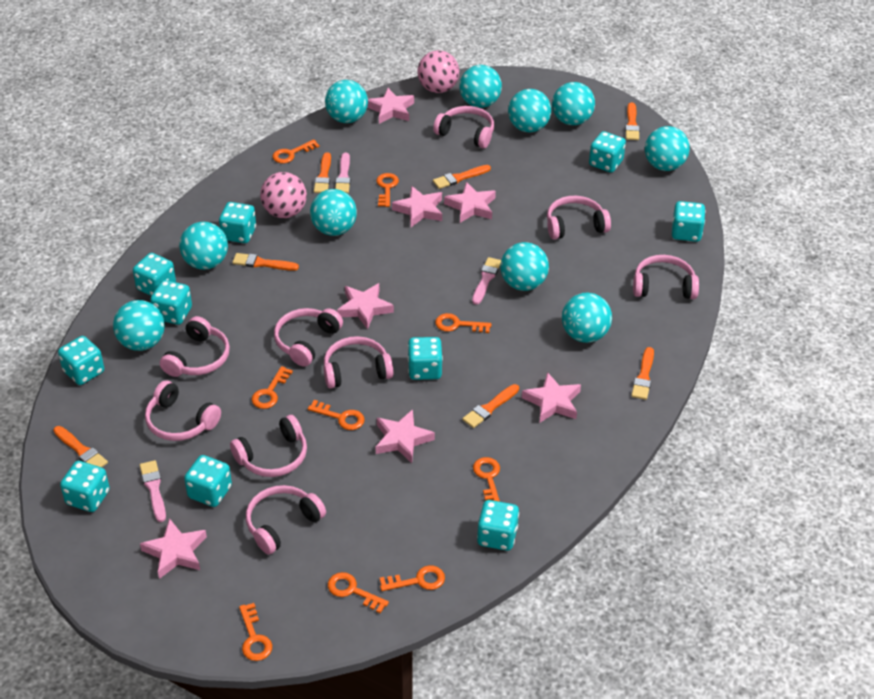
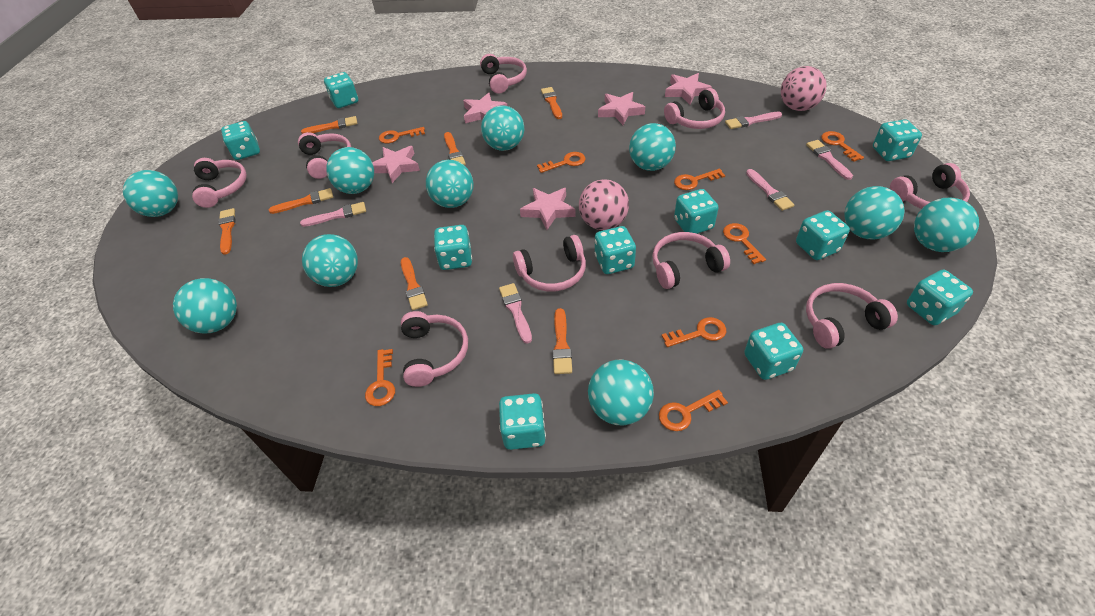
orange key: 9 -> 8
pink brush: 3 -> 5
pink star: 7 -> 5

